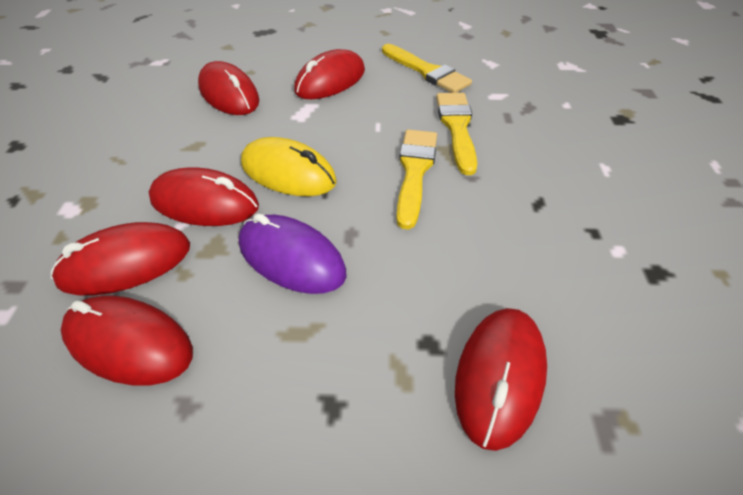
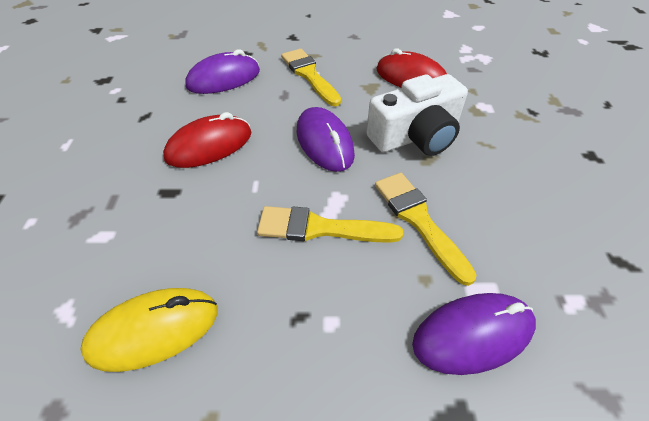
purple mouse: 1 -> 3
red mouse: 6 -> 2
white camera: 0 -> 1

